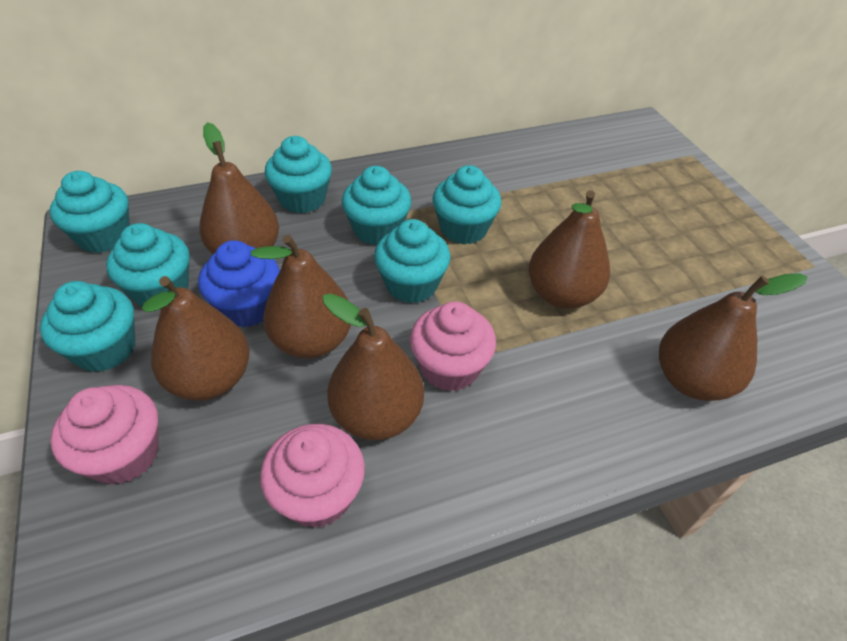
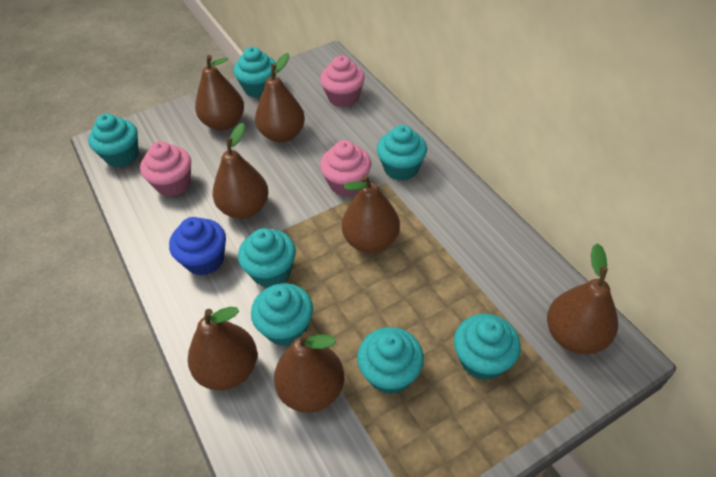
brown pear: 6 -> 7

